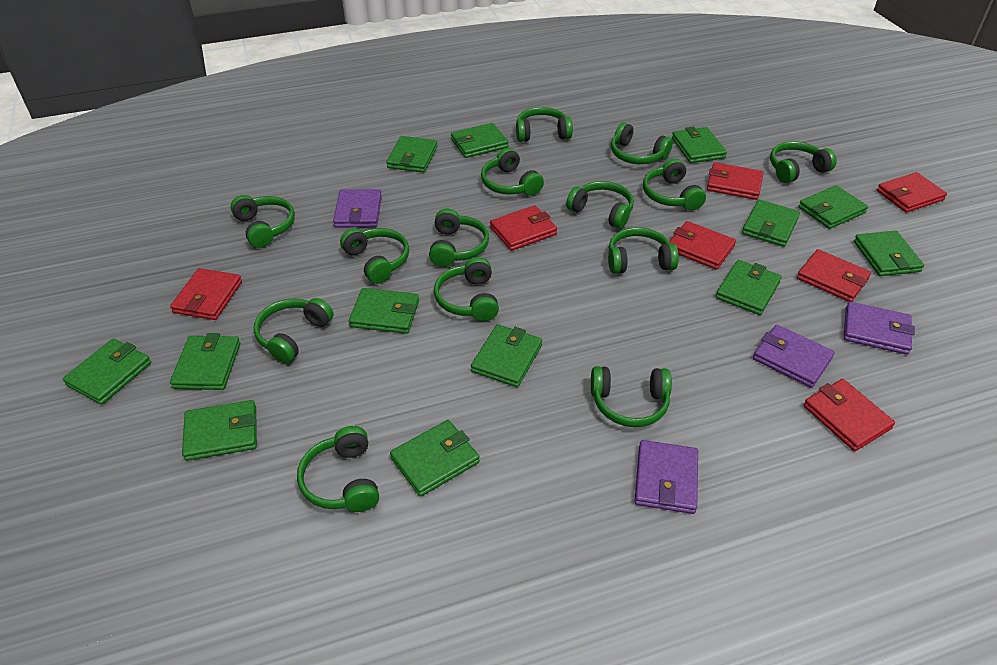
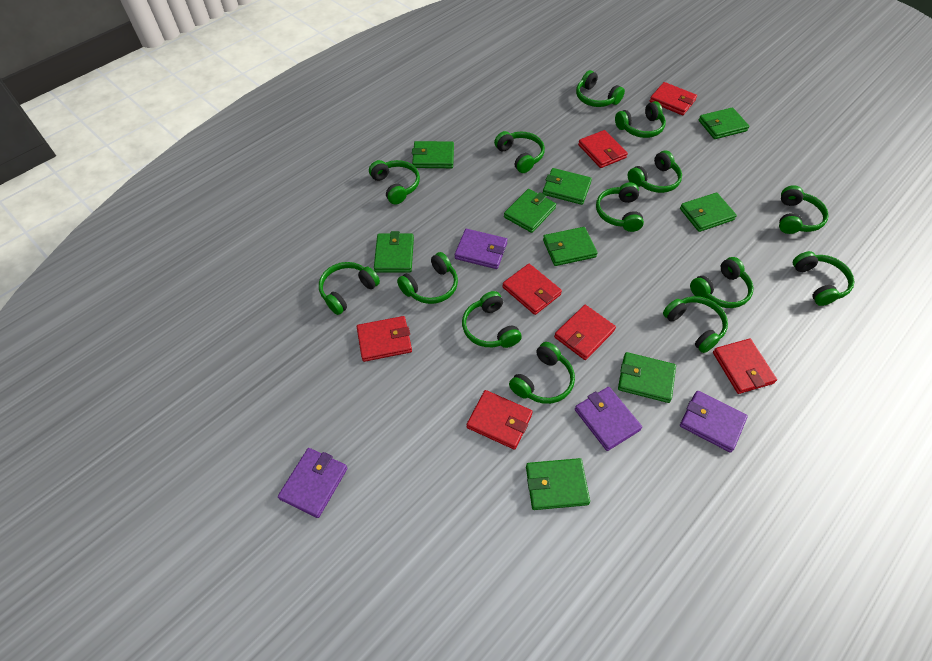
green wallet: 13 -> 9

